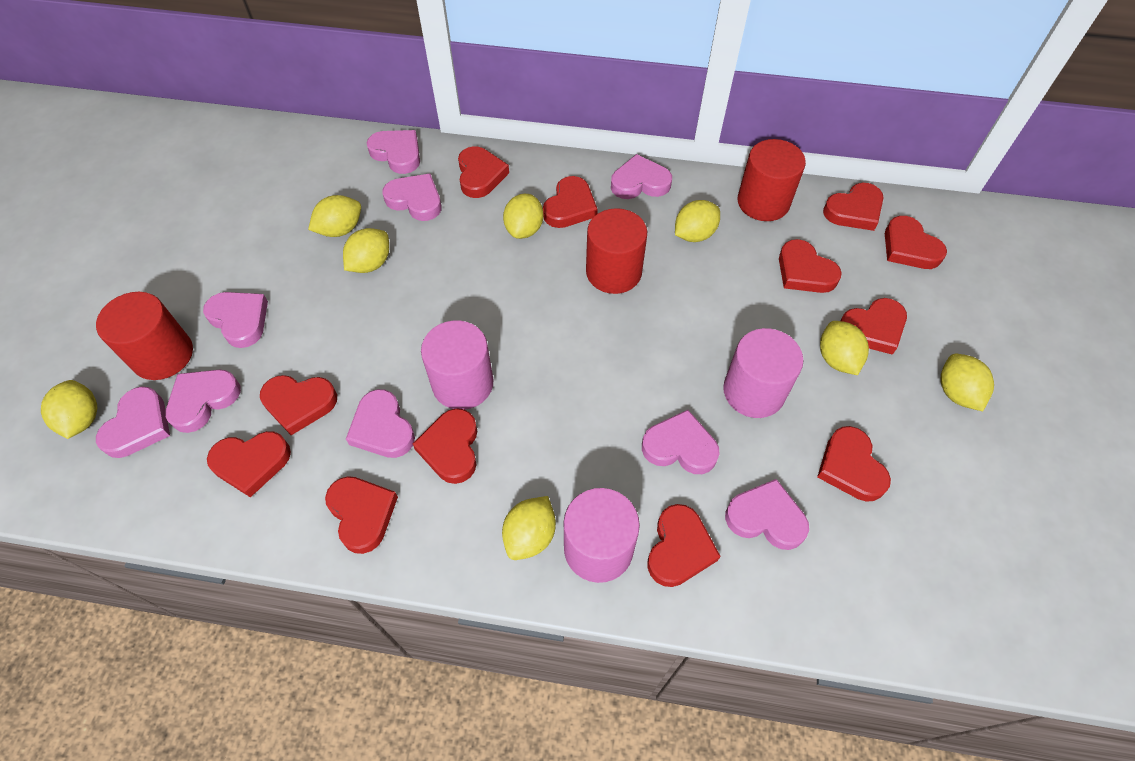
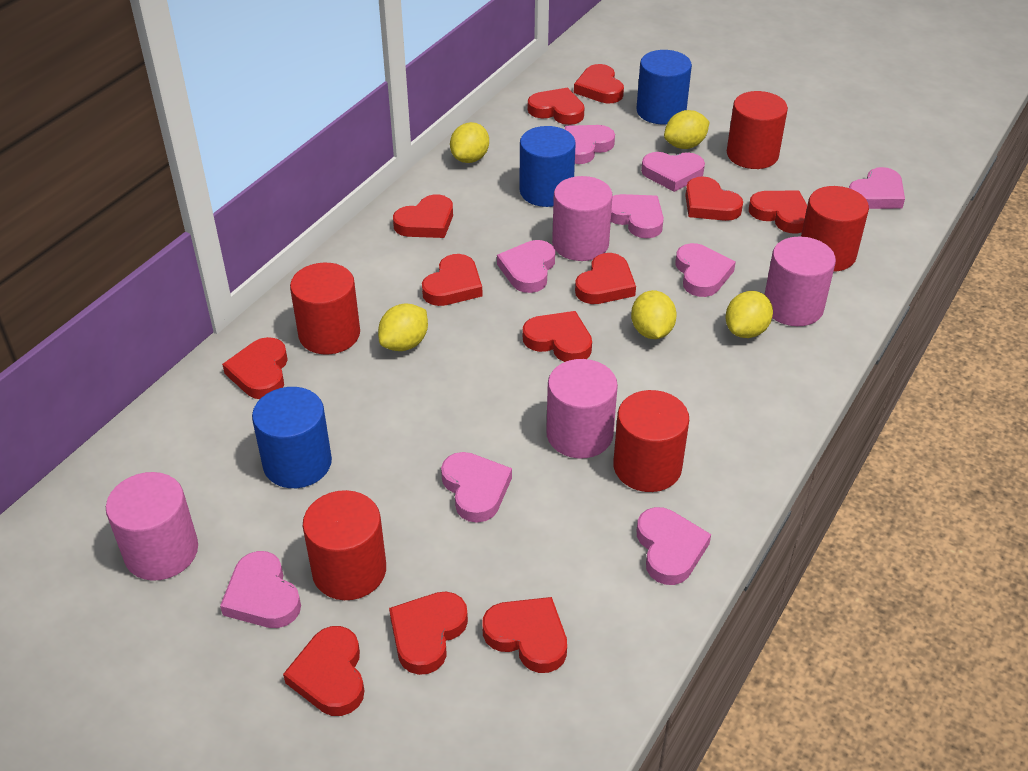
blue cylinder: 0 -> 3
pink cylinder: 3 -> 4
red cylinder: 3 -> 5
yellow lemon: 8 -> 5

